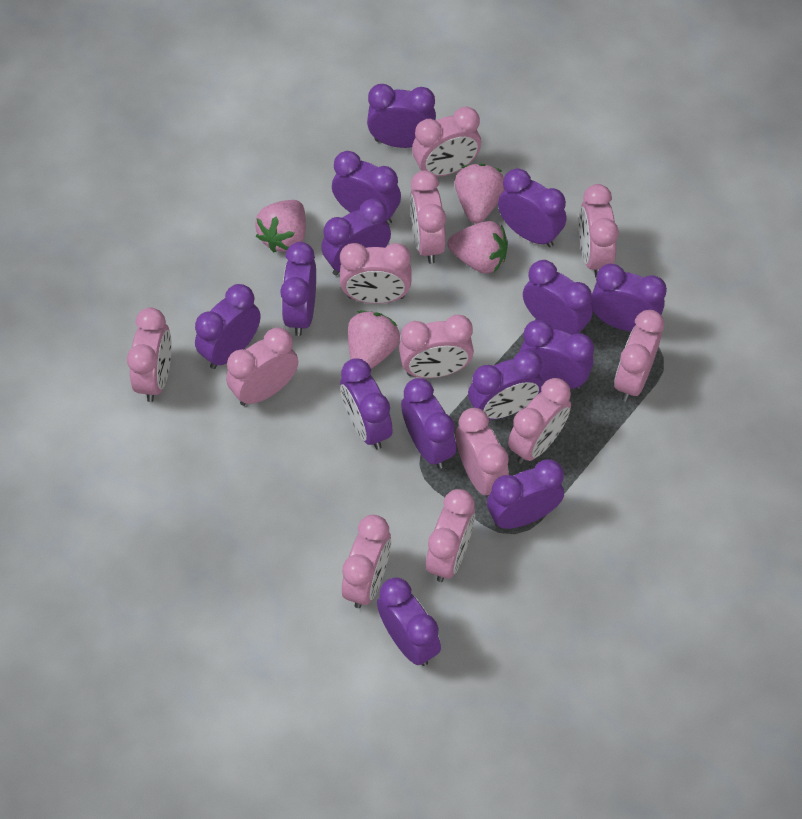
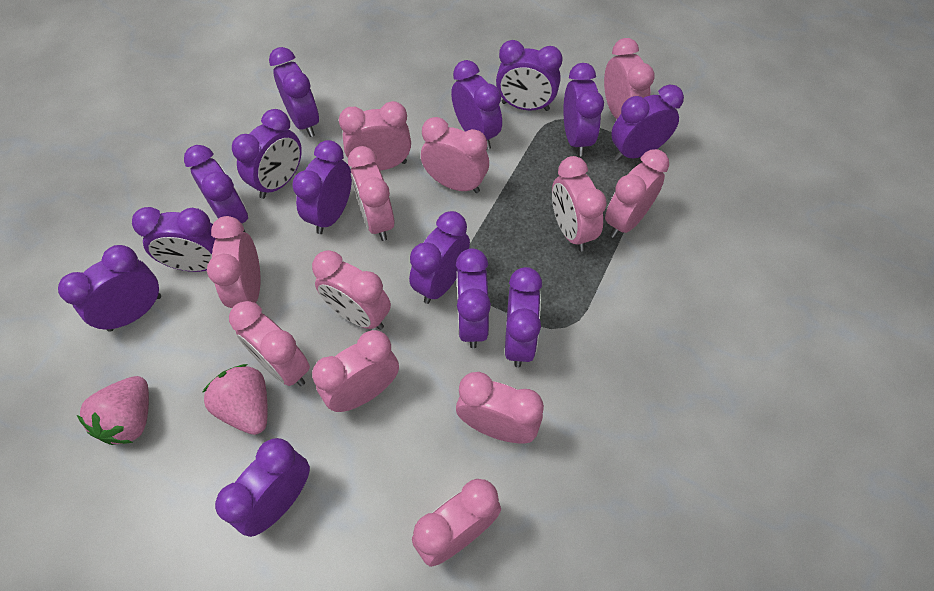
pink strawberry: 4 -> 2

